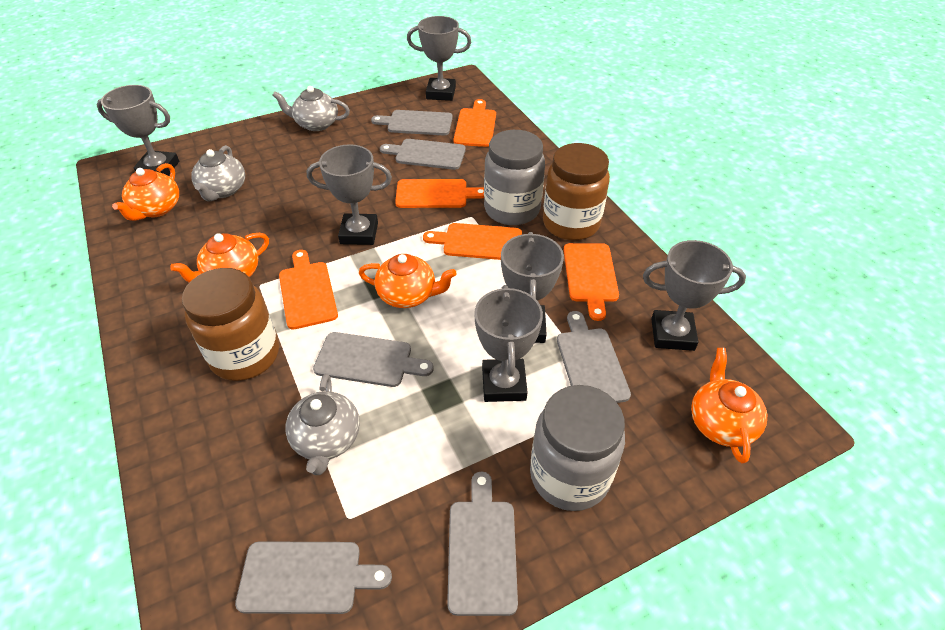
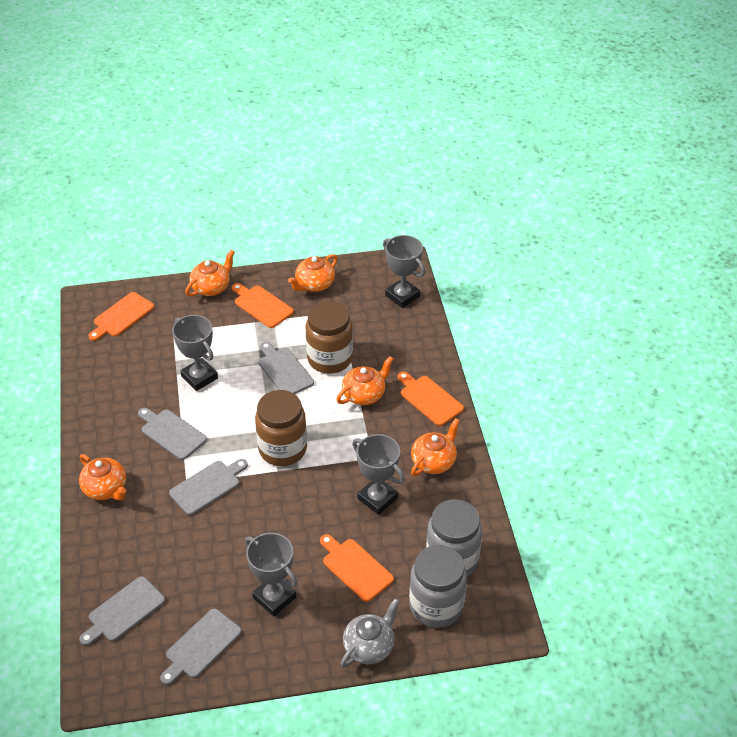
grey cutting board: 6 -> 5
grey teapot: 3 -> 1
grey trophy: 6 -> 4
orange cutting board: 5 -> 4
orange teapot: 4 -> 5

